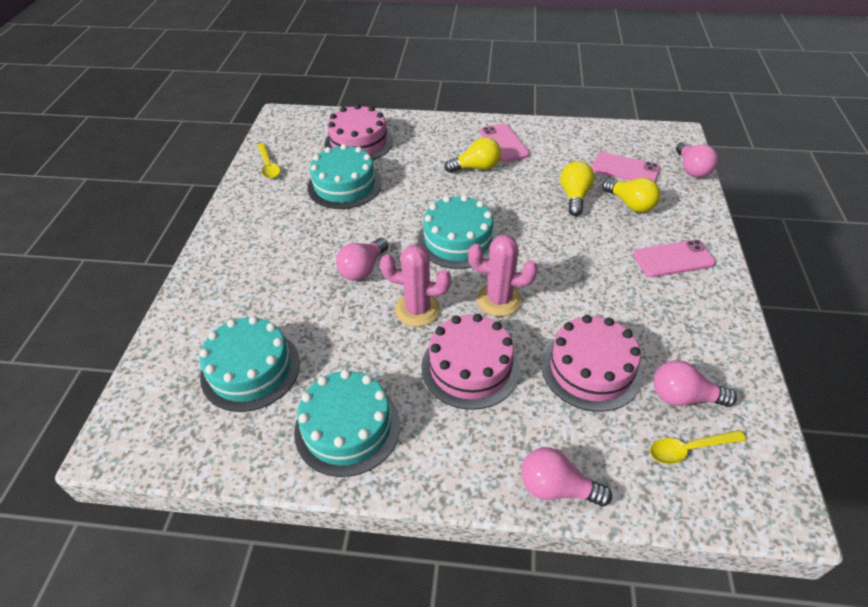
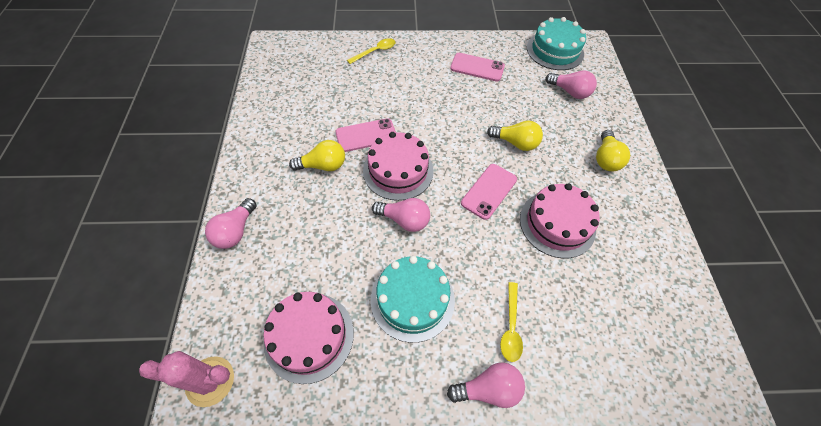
pink cactus: 2 -> 1
turquoise cake: 4 -> 2

